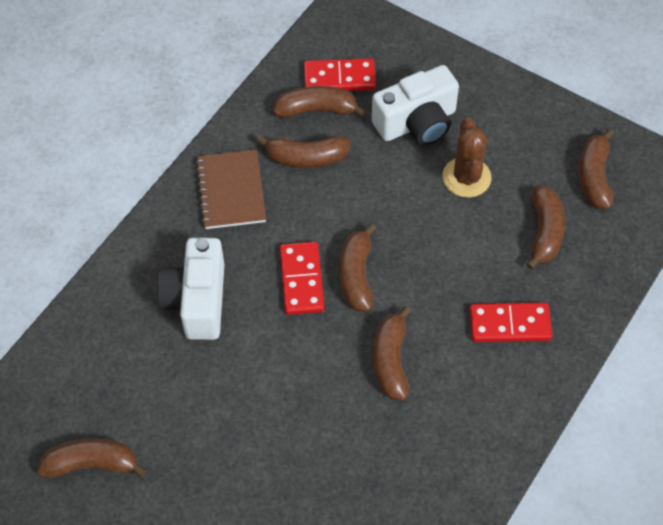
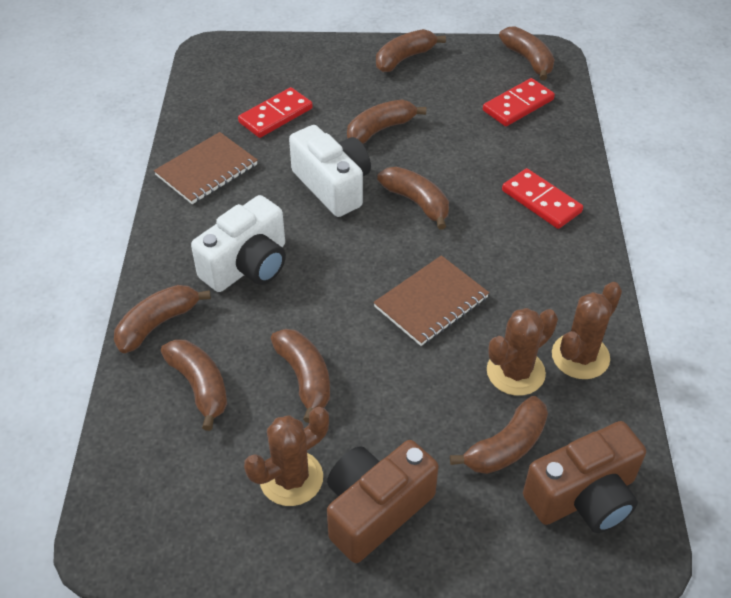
brown banana: 7 -> 8
brown cactus: 1 -> 3
brown camera: 0 -> 2
brown notebook: 1 -> 2

